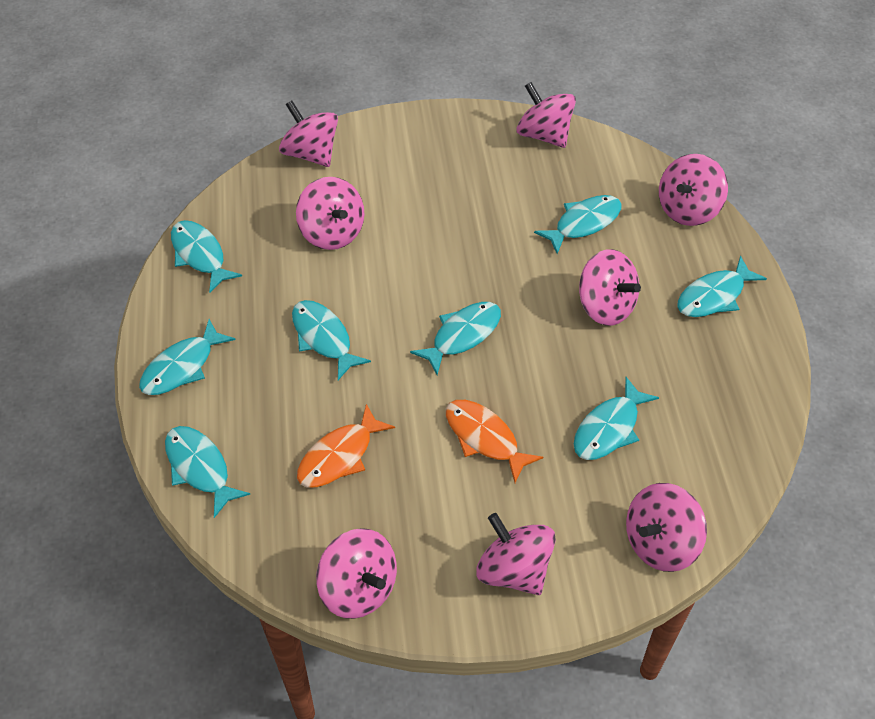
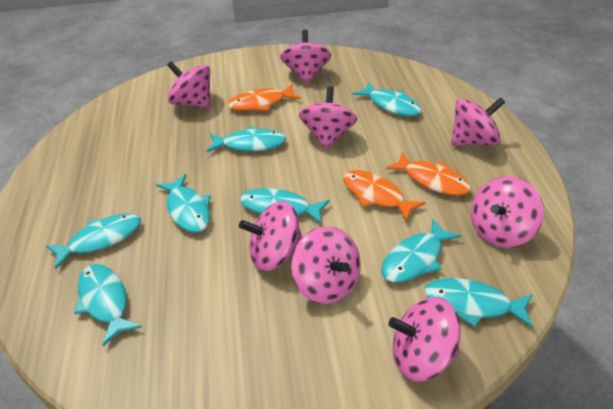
orange fish: 2 -> 3

